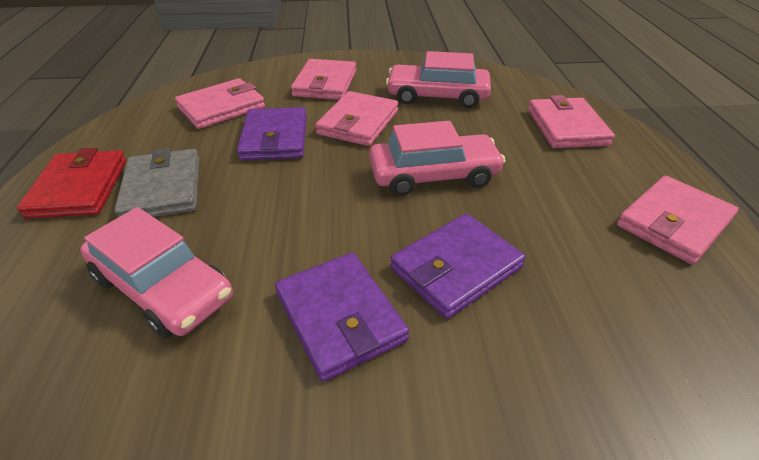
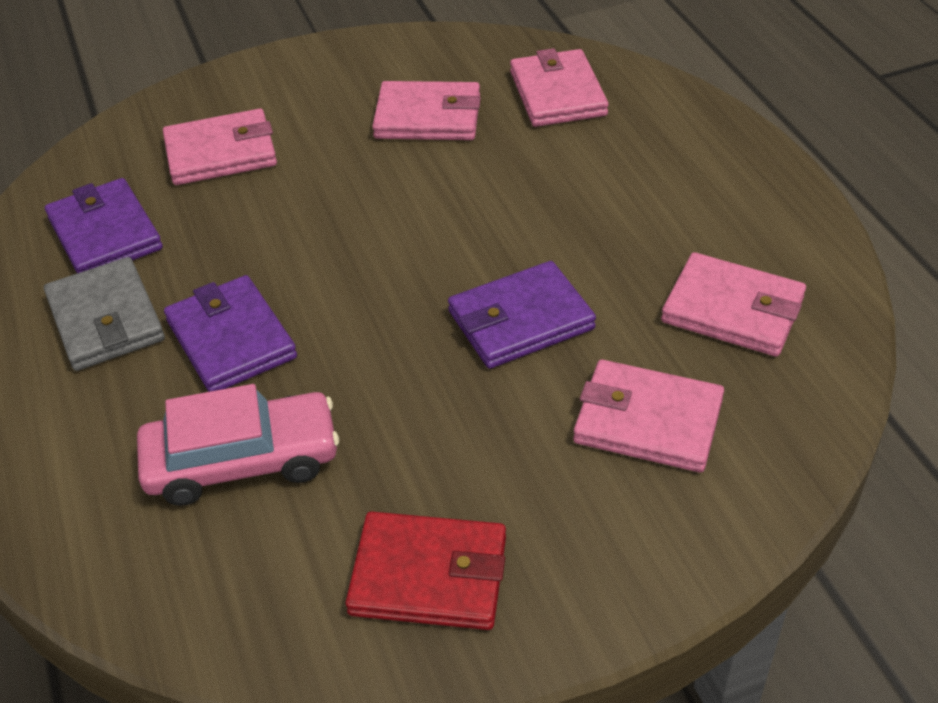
pink car: 3 -> 1

